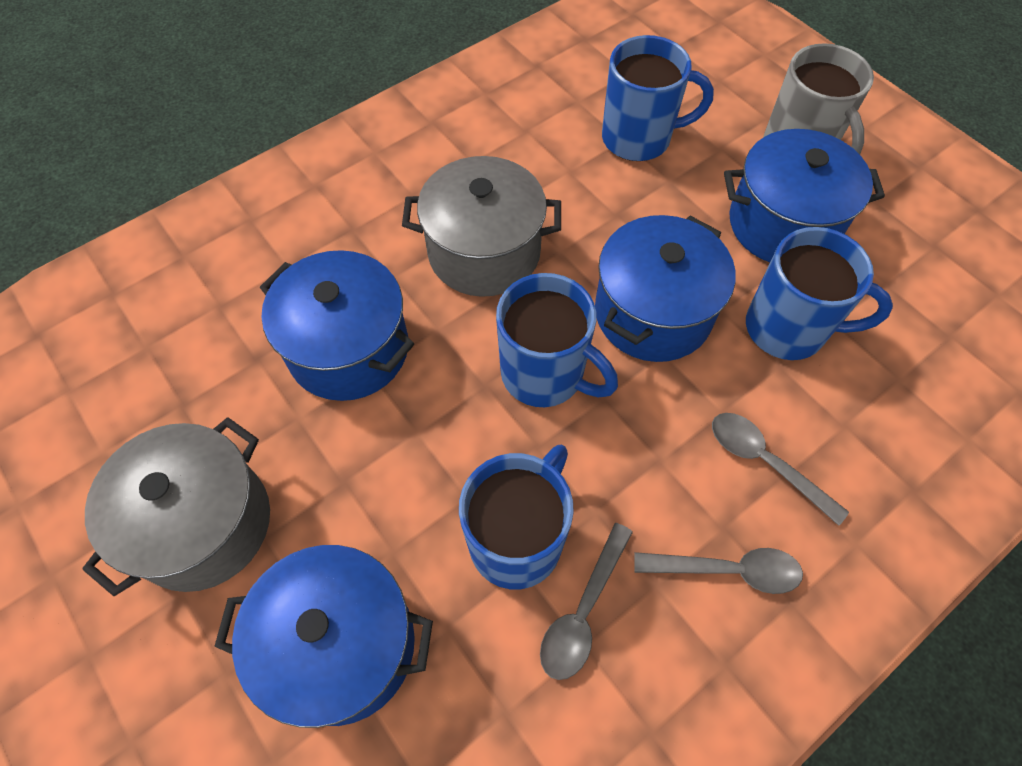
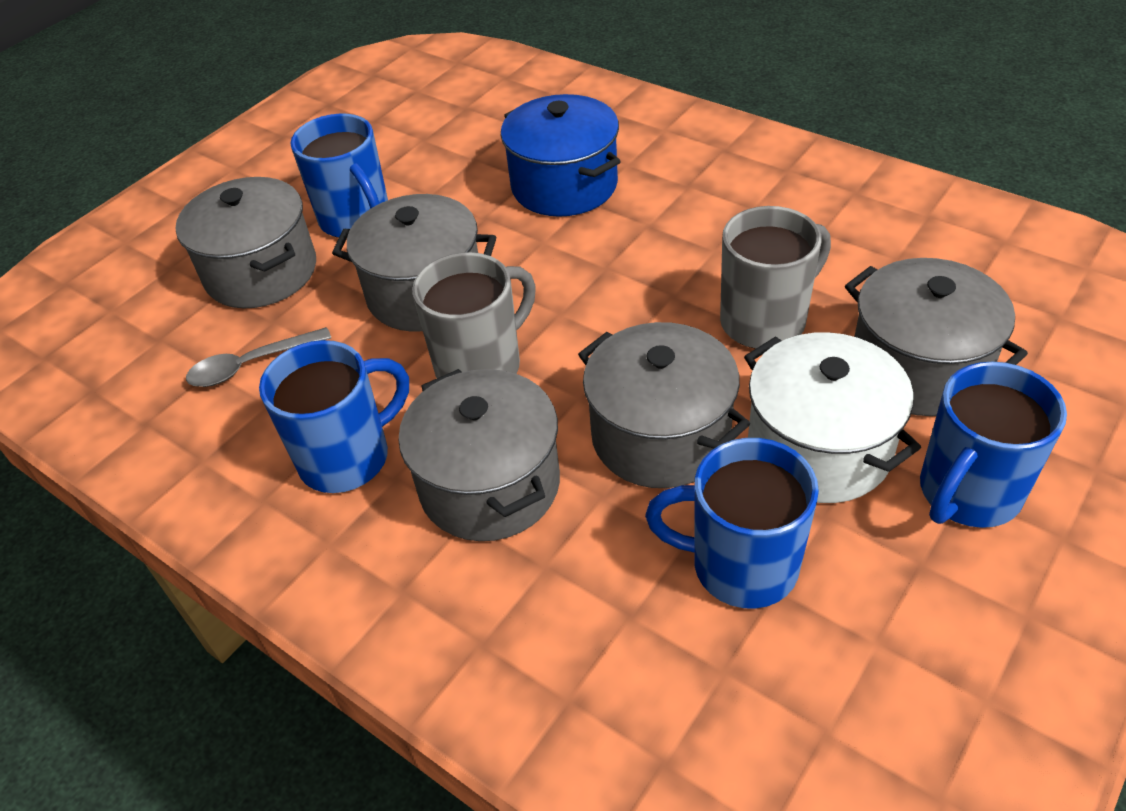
blue pot: 4 -> 1
grey mug: 1 -> 2
grey pot: 2 -> 5
grey spoon: 3 -> 1
white pot: 0 -> 1

